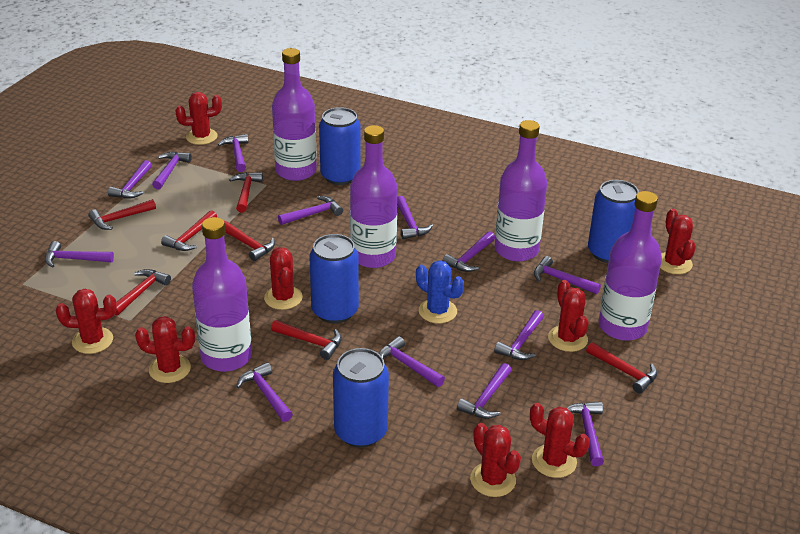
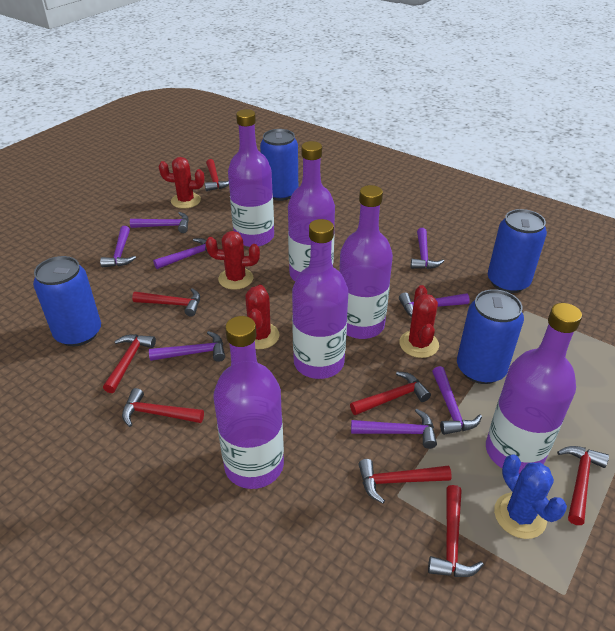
purple bottle: 5 -> 6
purple hammer: 13 -> 8
red cactus: 8 -> 4
red hammer: 7 -> 8

